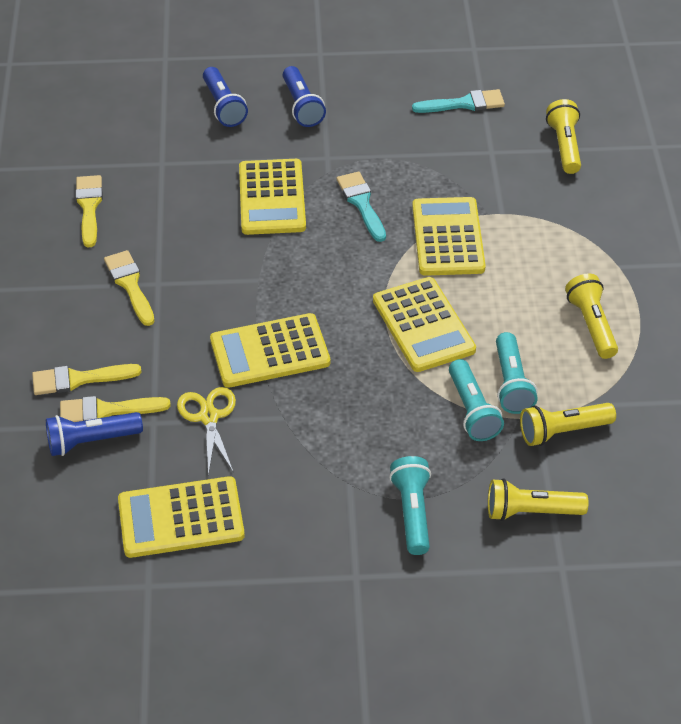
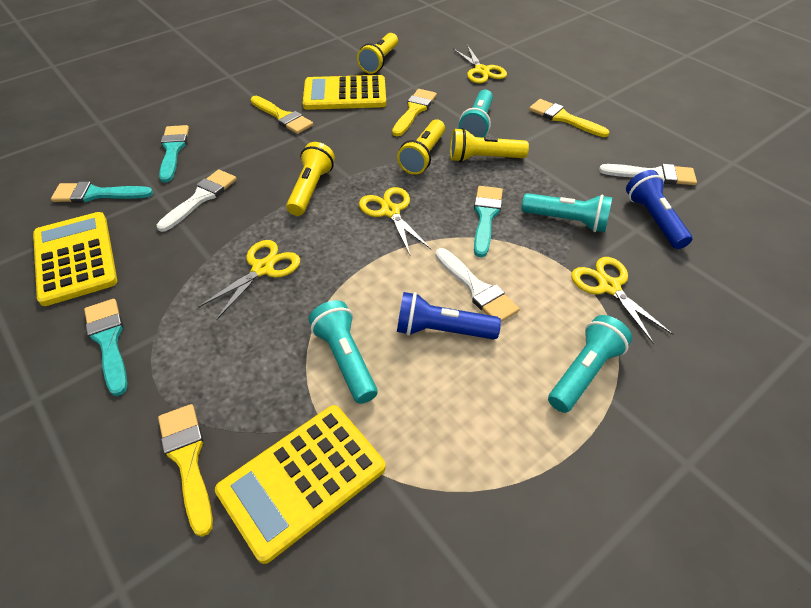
blue flashlight: 3 -> 2
turquoise brush: 2 -> 4
turquoise flashlight: 3 -> 4
white brush: 0 -> 3
yellow calculator: 5 -> 3
yellow scissors: 1 -> 4

